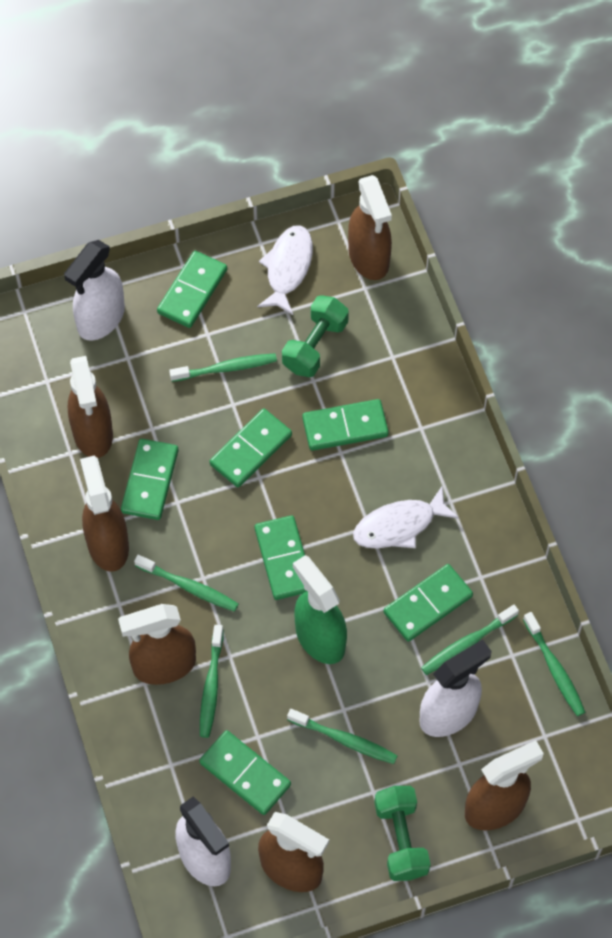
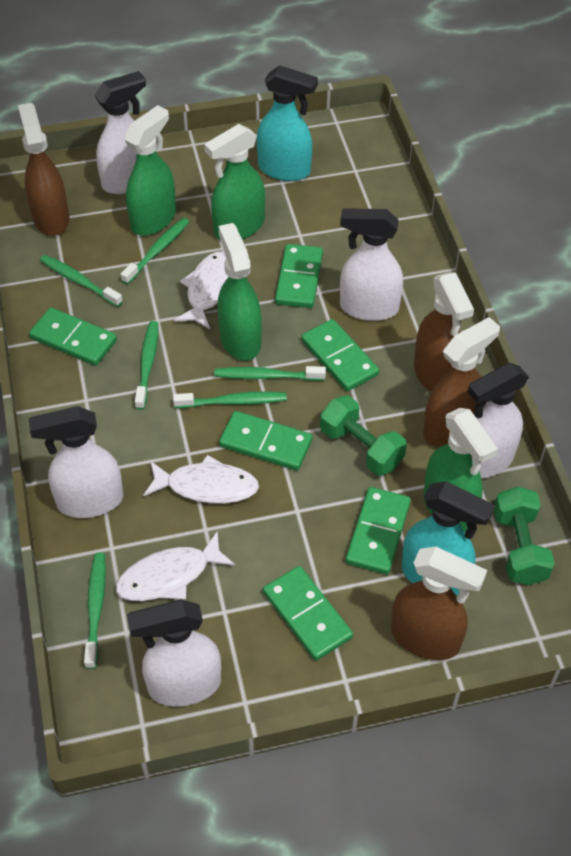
brown spray bottle: 6 -> 4
green domino: 7 -> 6
green spray bottle: 1 -> 4
turquoise spray bottle: 0 -> 2
white fish: 2 -> 3
white spray bottle: 3 -> 5

